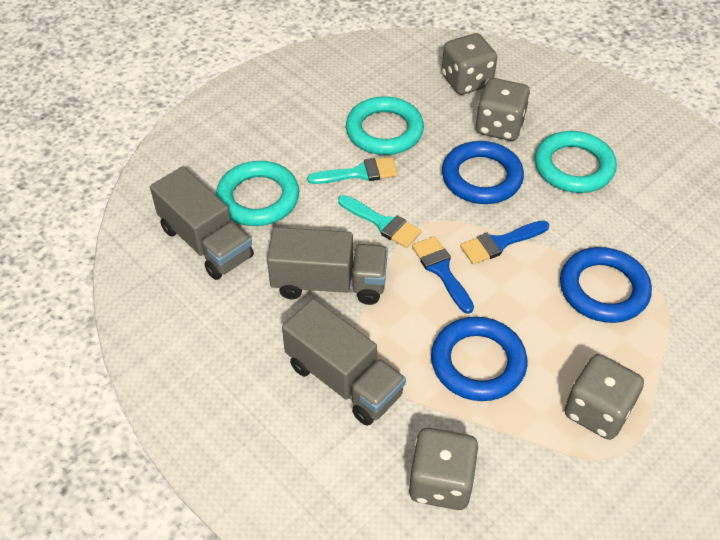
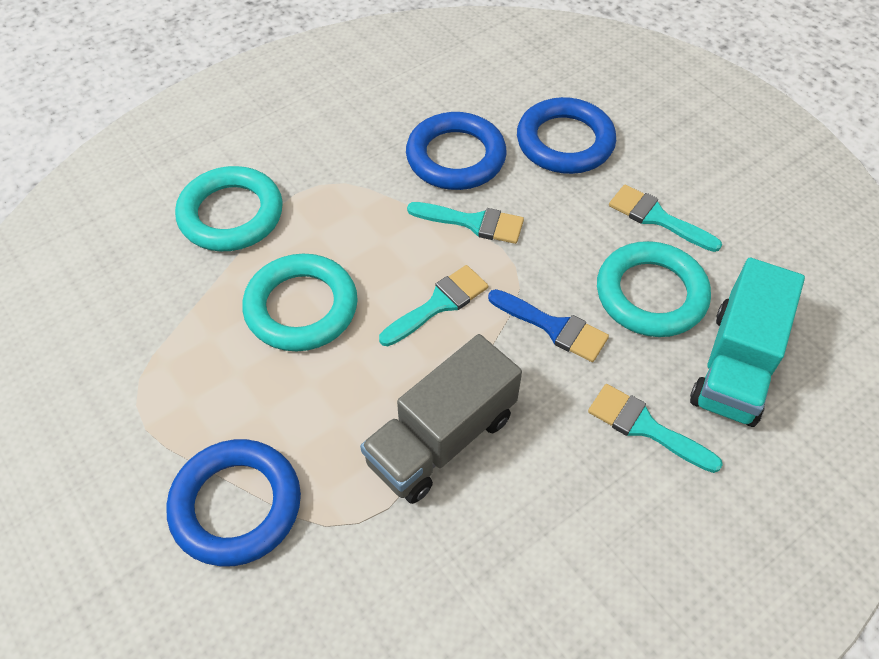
blue brush: 2 -> 1
grey dice: 4 -> 0
grey truck: 3 -> 1
turquoise brush: 2 -> 4
turquoise truck: 0 -> 1

